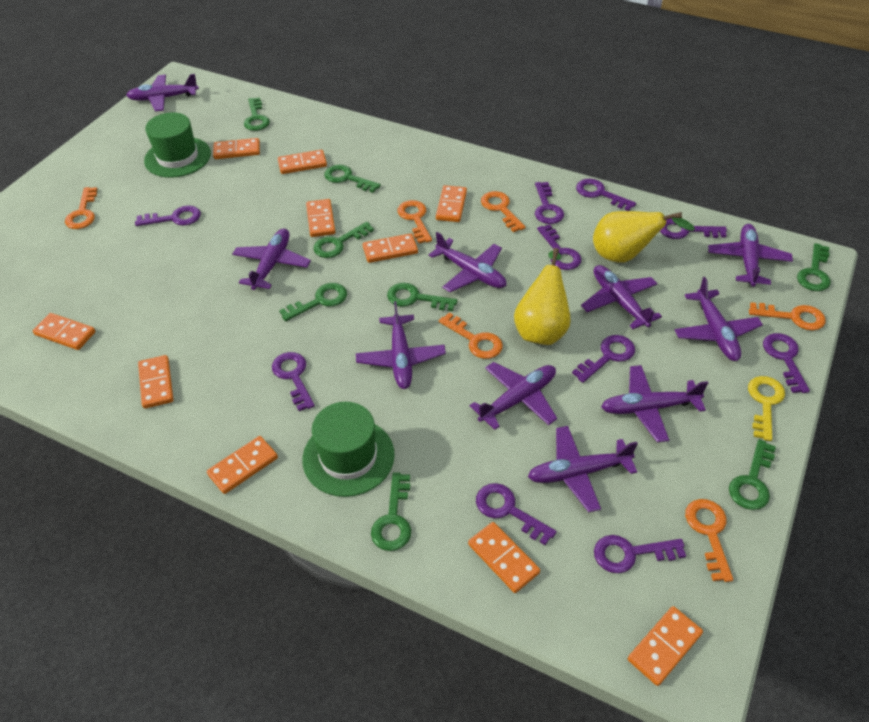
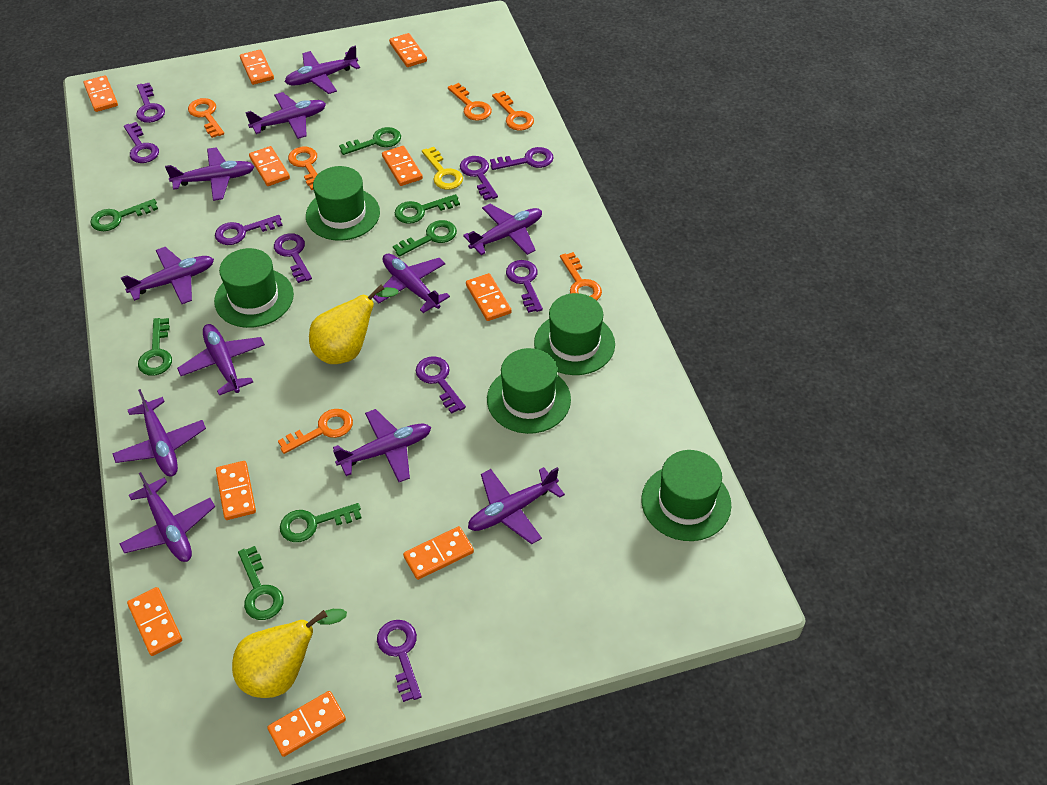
green hat: 2 -> 5
green key: 8 -> 7
purple key: 10 -> 9
purple plane: 10 -> 11

